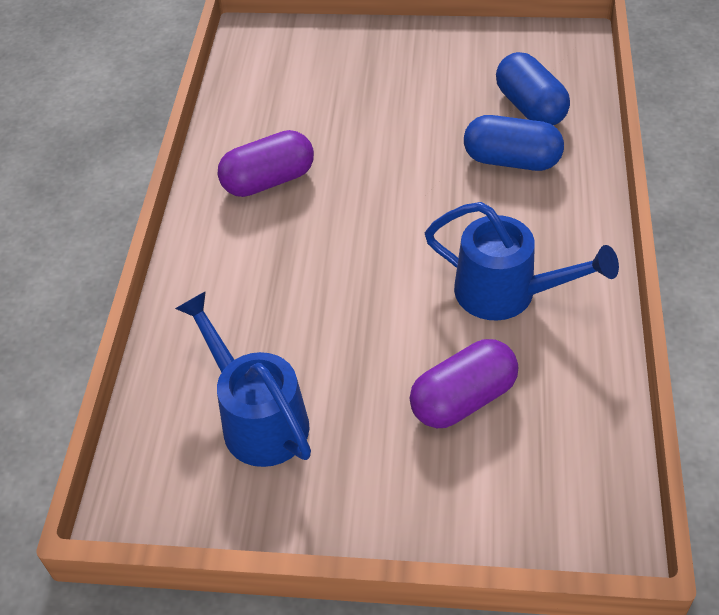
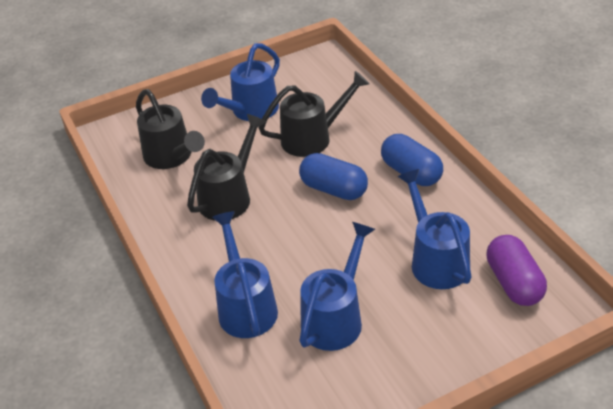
black watering can: 0 -> 3
blue watering can: 2 -> 4
purple capsule: 2 -> 1

